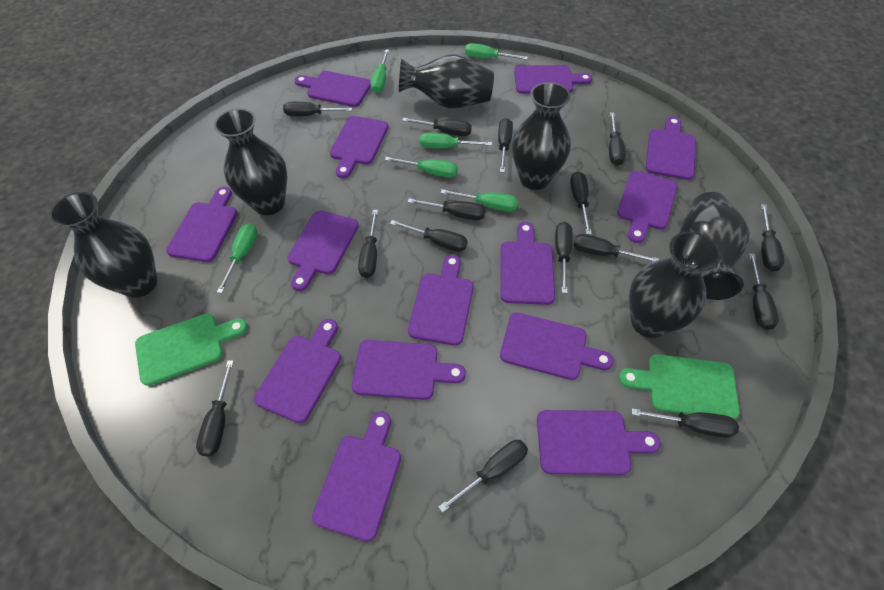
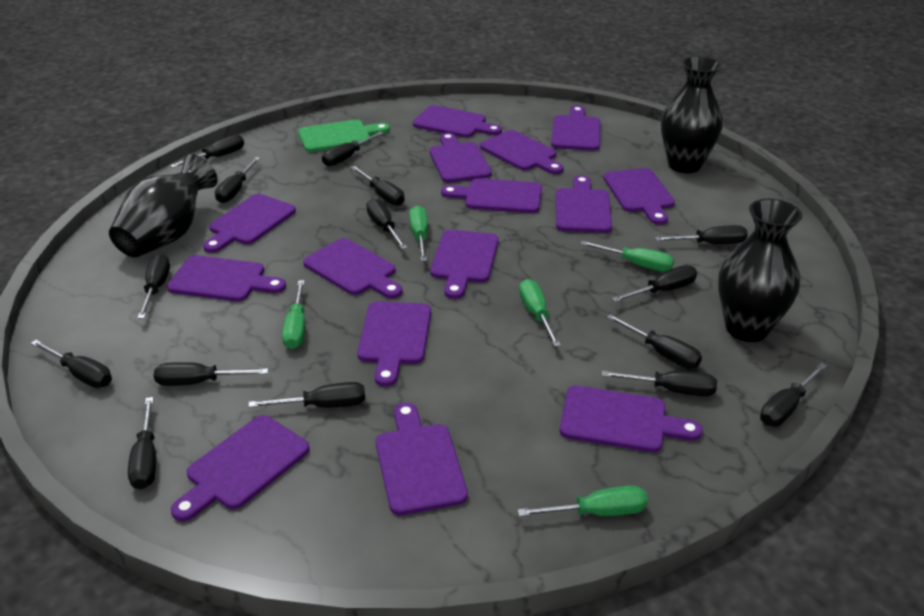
black vase: 6 -> 3
green cutting board: 2 -> 1
green screwdriver: 6 -> 5
purple cutting board: 14 -> 15

